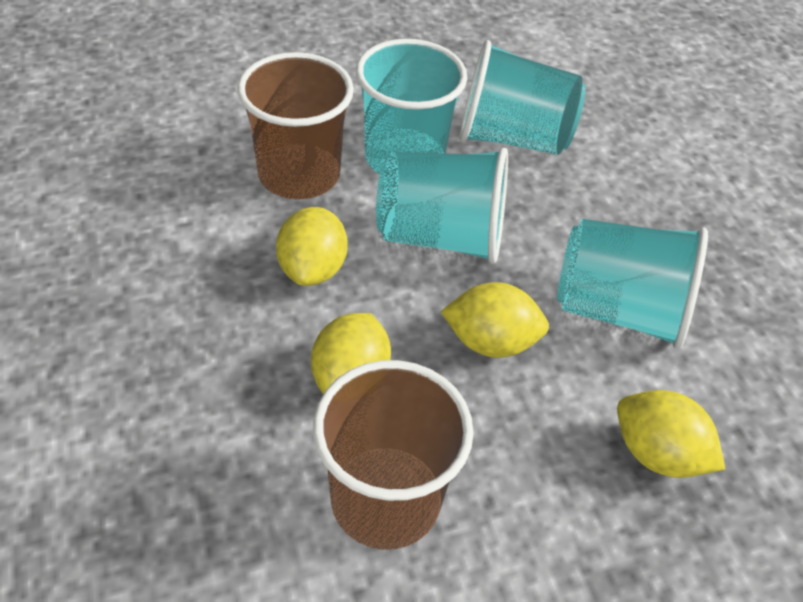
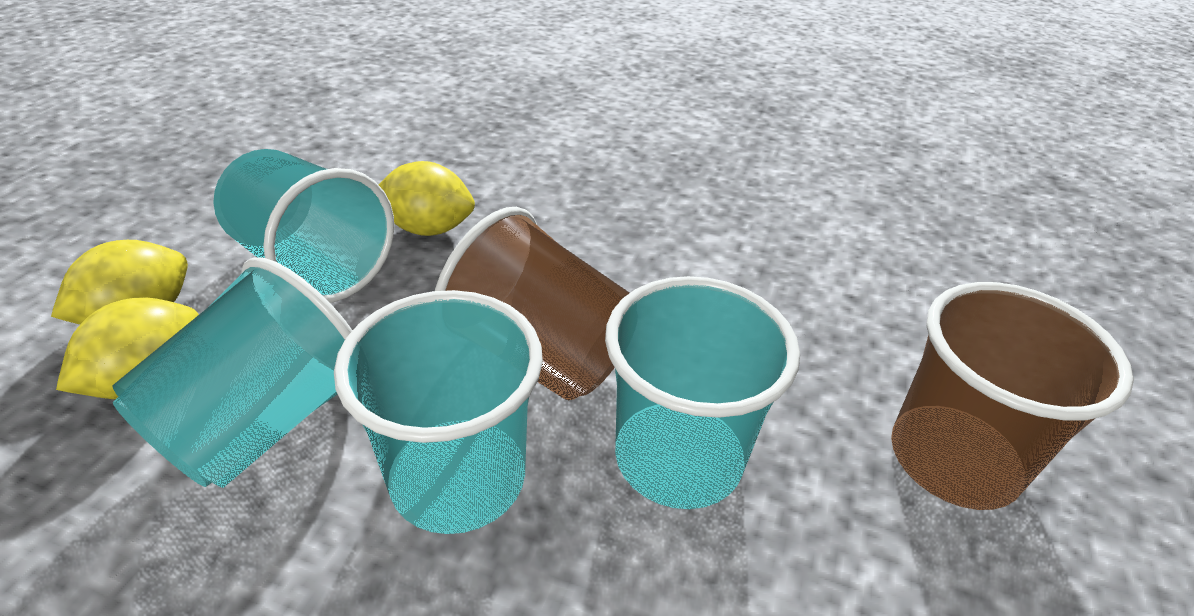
yellow lemon: 4 -> 3

